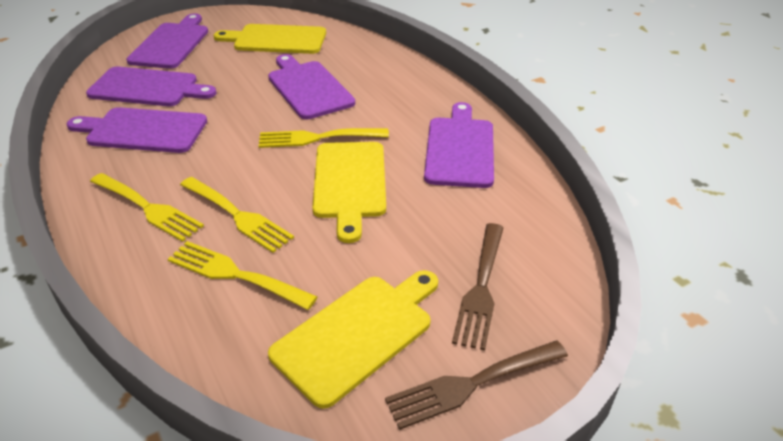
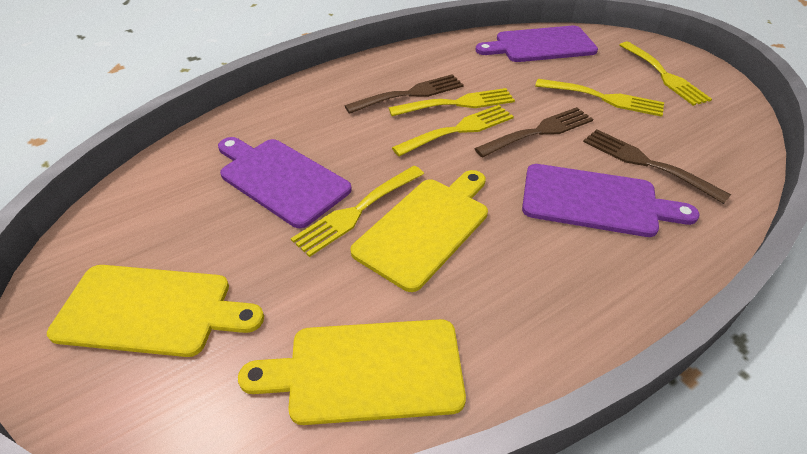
brown fork: 2 -> 3
purple cutting board: 5 -> 3
yellow fork: 4 -> 5

